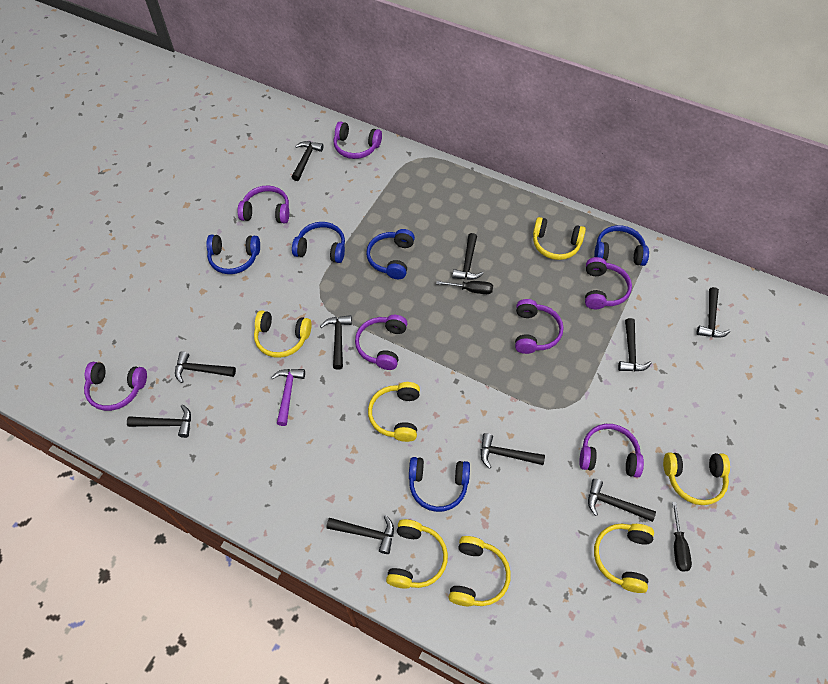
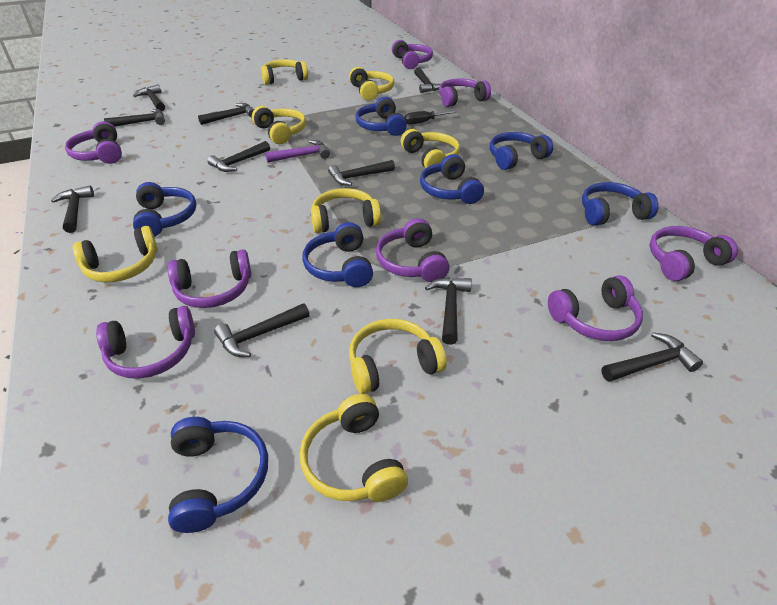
black screwdriver: 2 -> 1
blue headphones: 5 -> 7
purple headphones: 7 -> 8
yellow headphones: 7 -> 8

